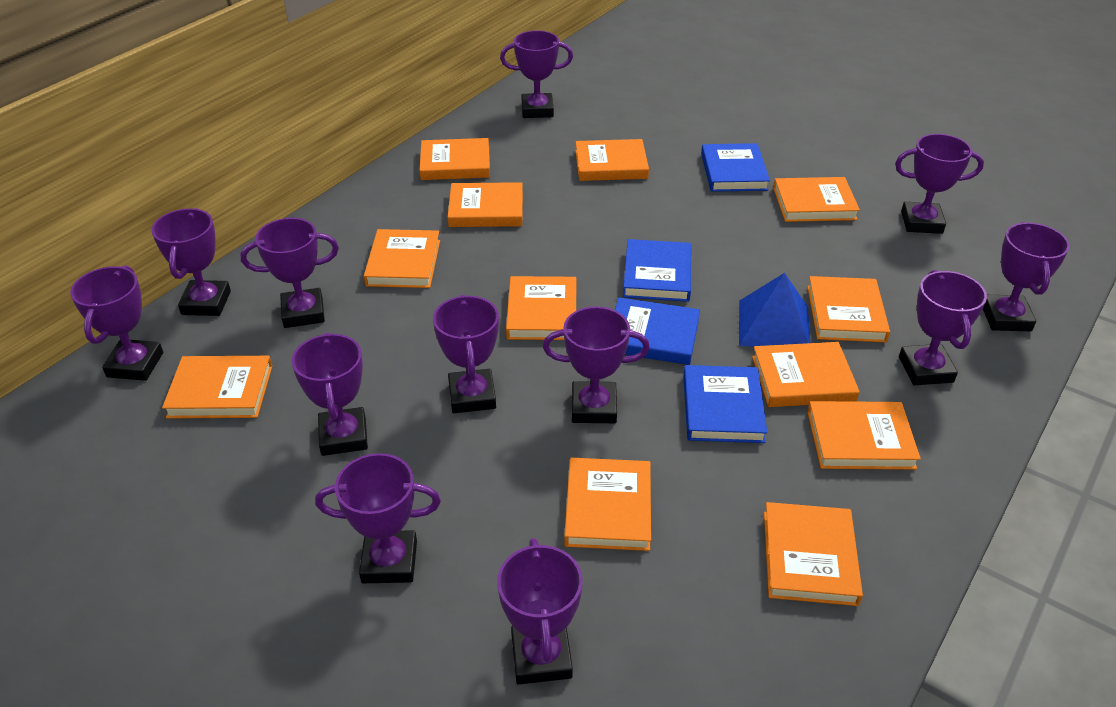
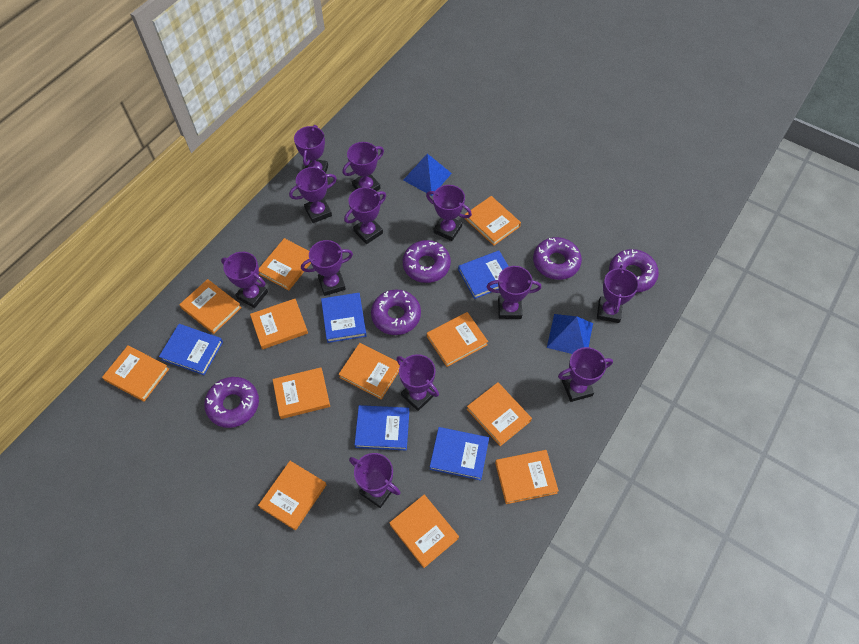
blue book: 4 -> 5
blue pyramid: 1 -> 2
purple donut: 0 -> 5

